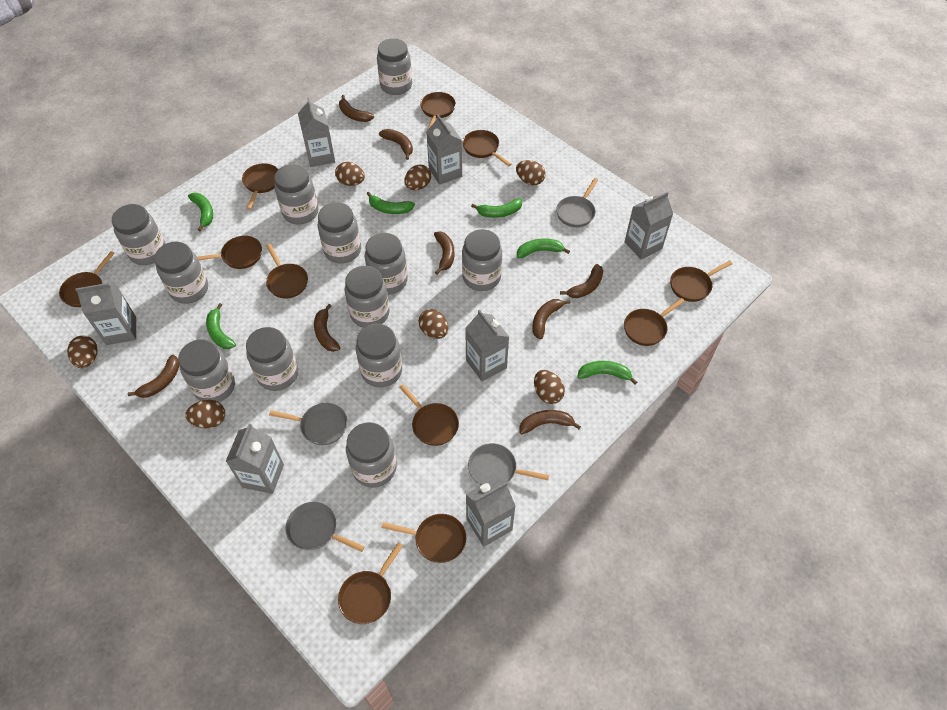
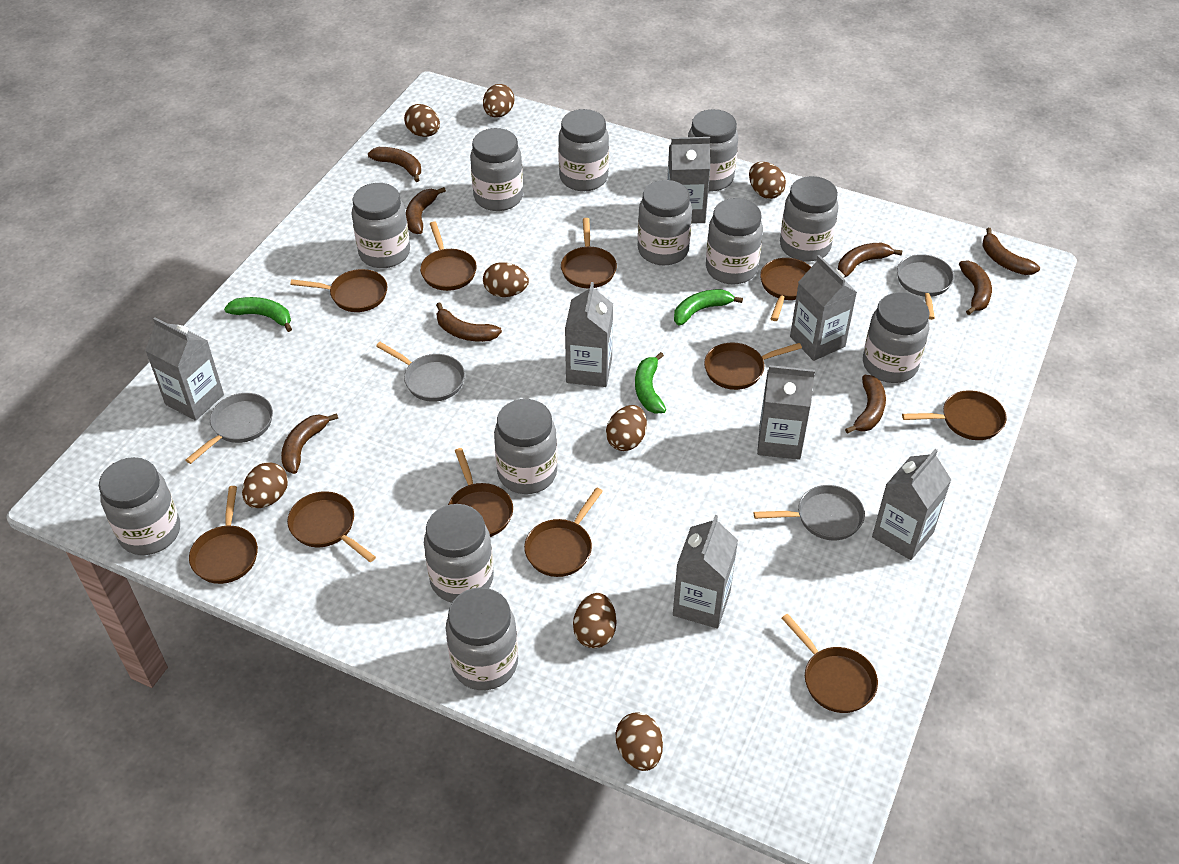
brown egg: 7 -> 8
green banana: 6 -> 3

